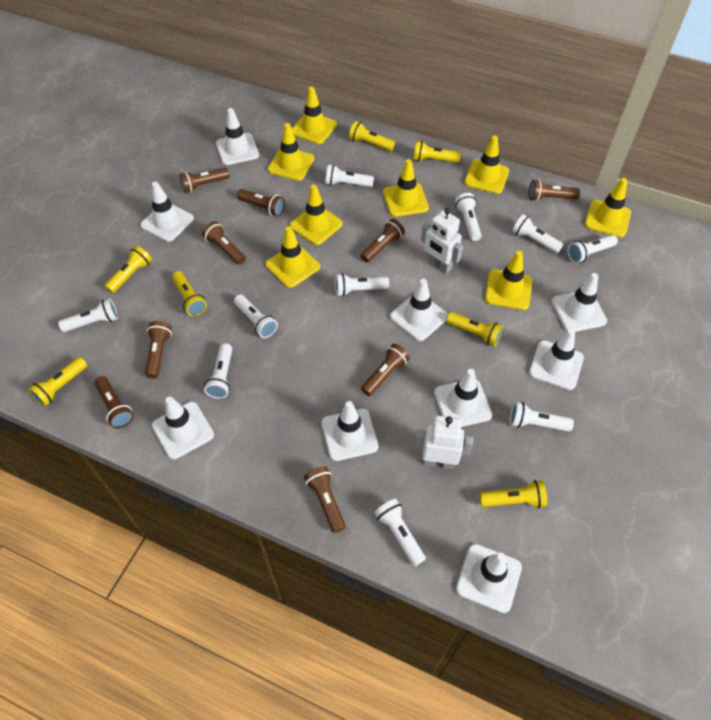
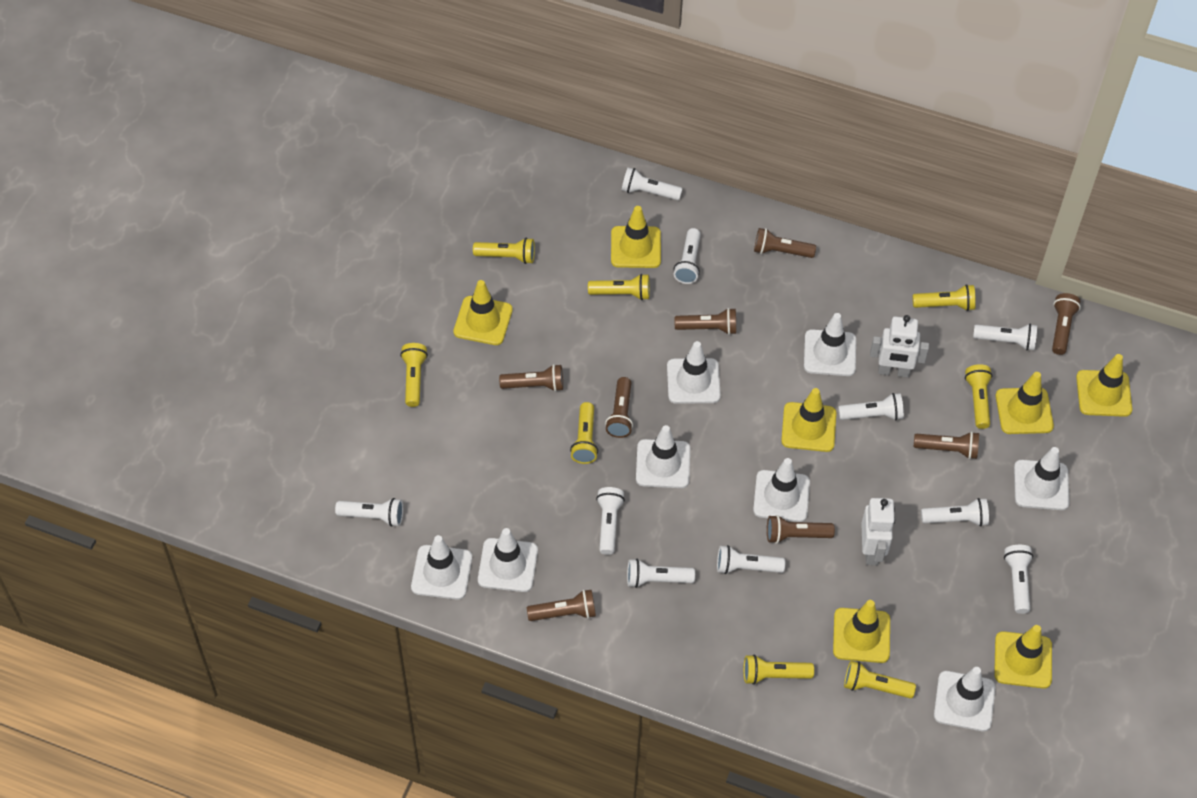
brown flashlight: 9 -> 8
white traffic cone: 9 -> 8
yellow flashlight: 7 -> 8
yellow traffic cone: 8 -> 7

